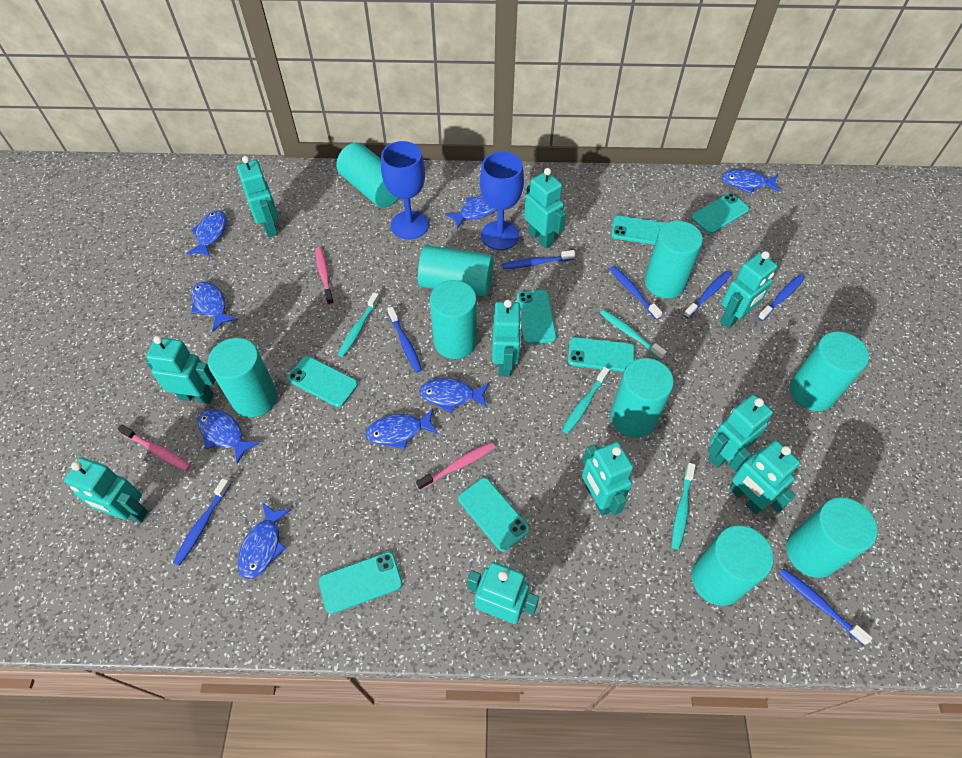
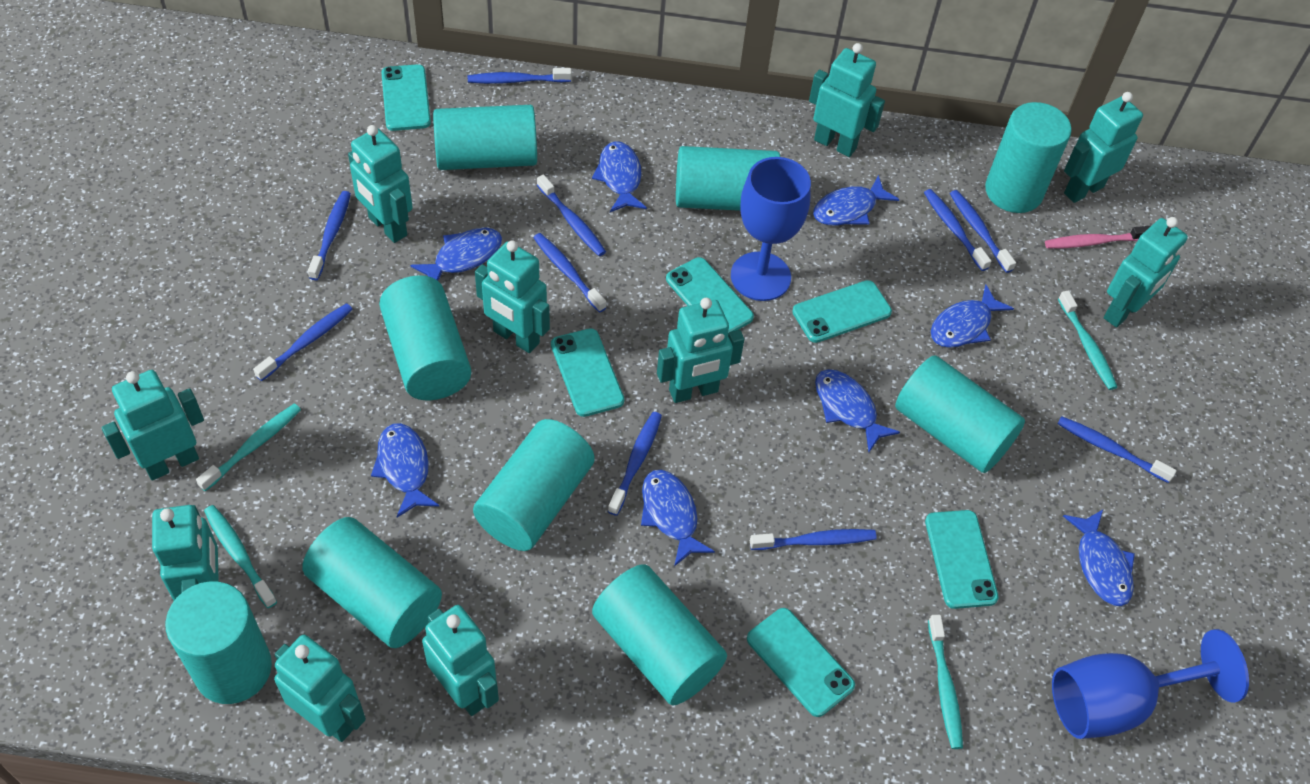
blue toothbrush: 7 -> 10
pink toothbrush: 3 -> 1
turquoise phone: 7 -> 6

